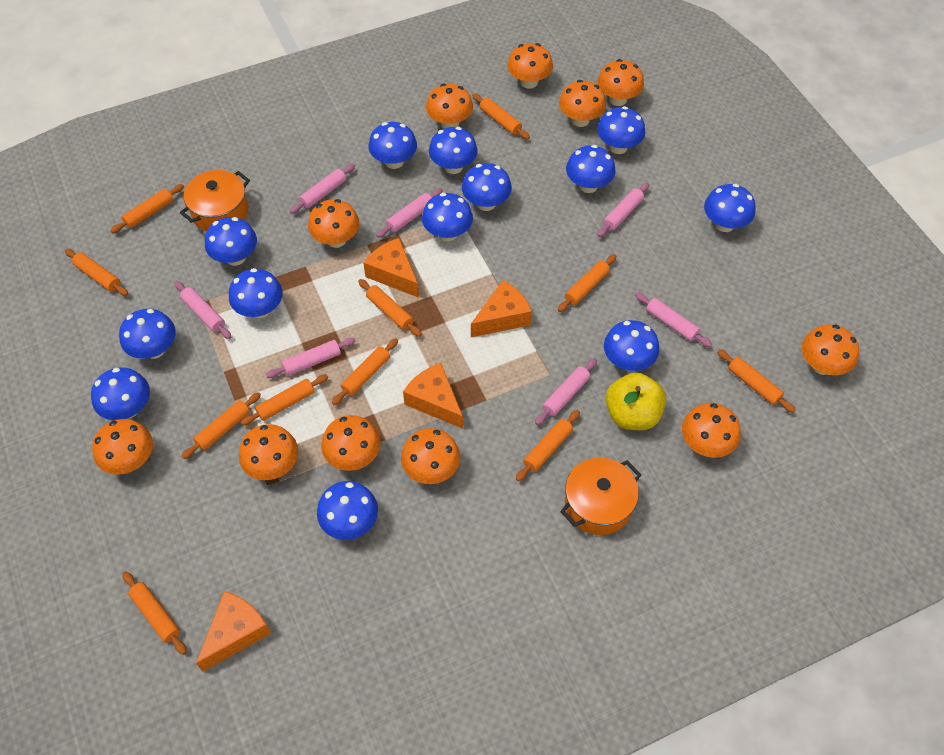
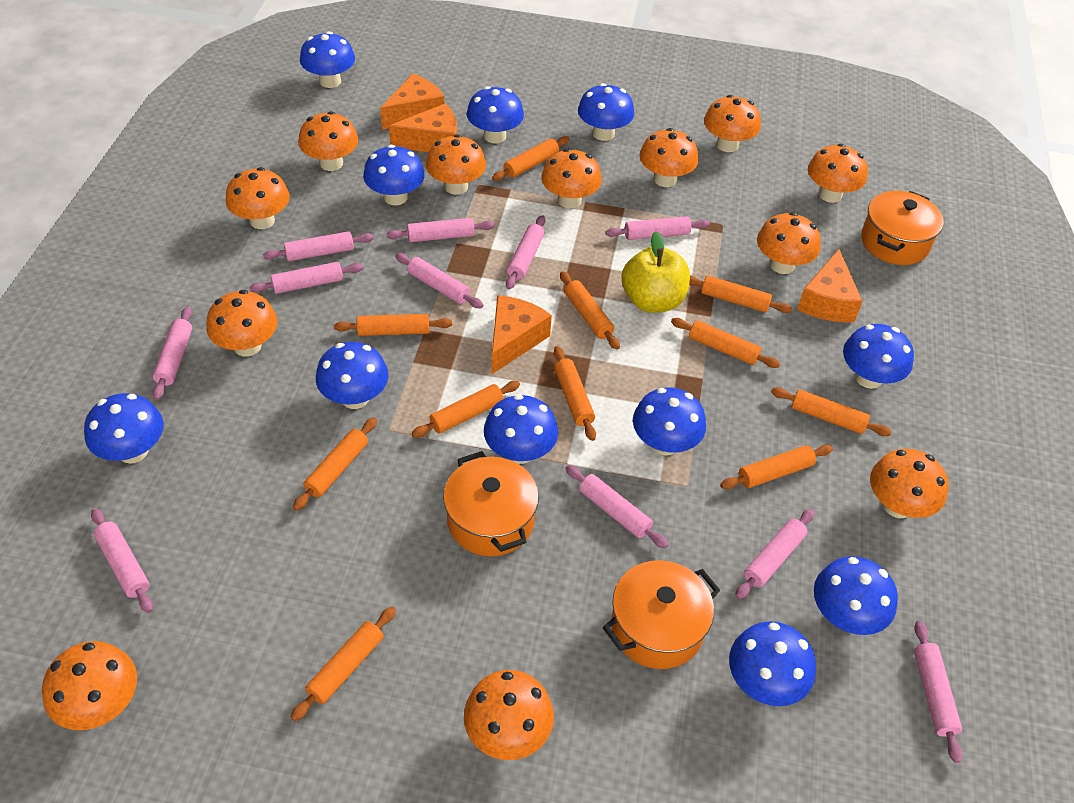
blue mushroom: 13 -> 11
orange mushroom: 11 -> 12
orange pot: 2 -> 3
pink rolling pin: 7 -> 11

